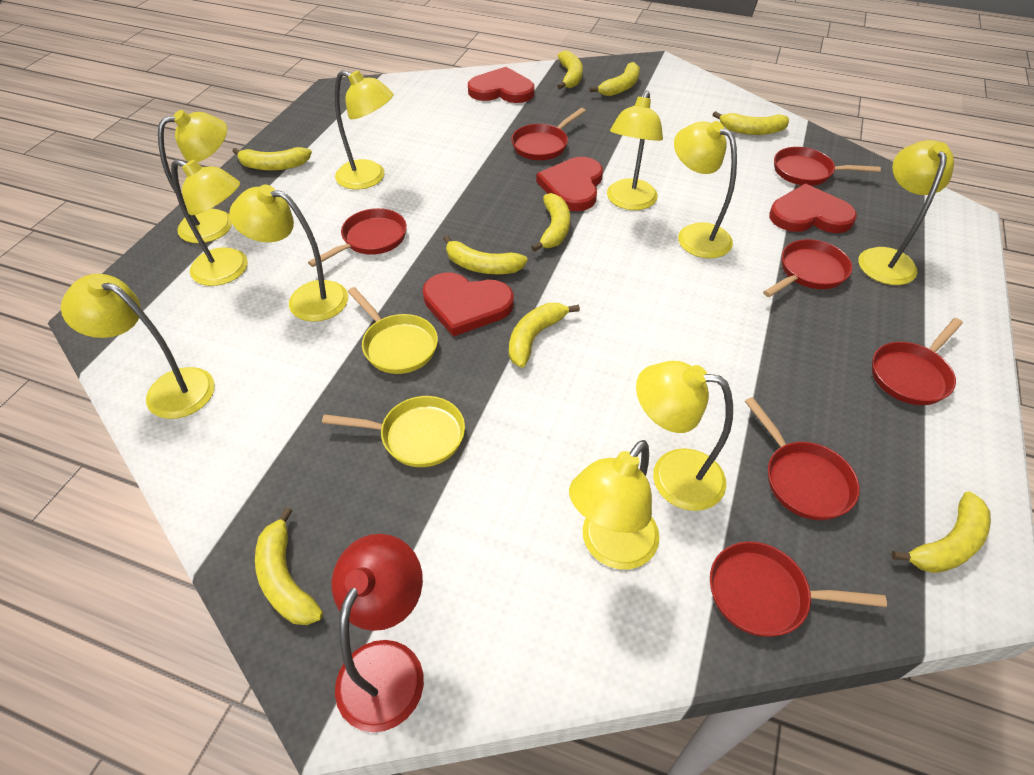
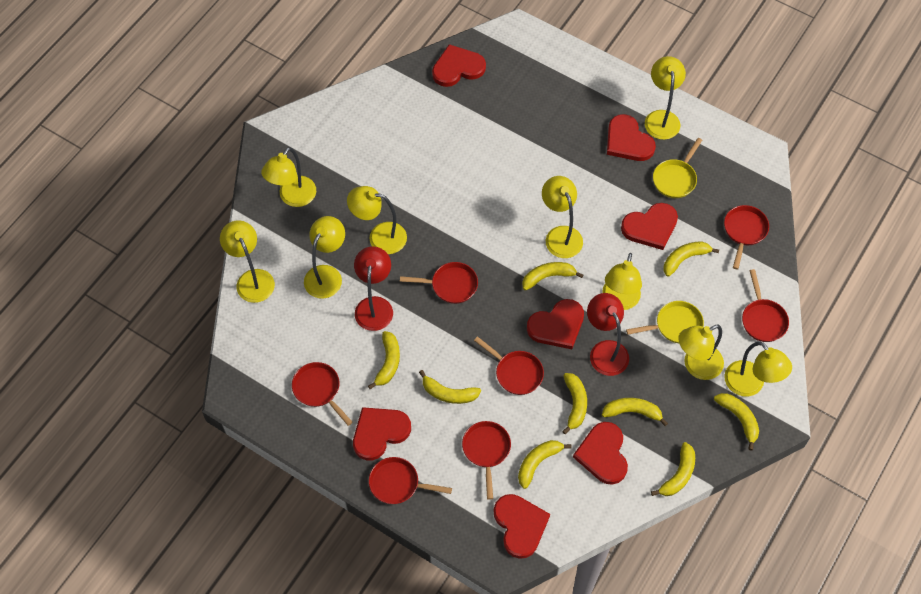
red heart: 4 -> 7
red lamp: 1 -> 2
yellow lamp: 10 -> 9

